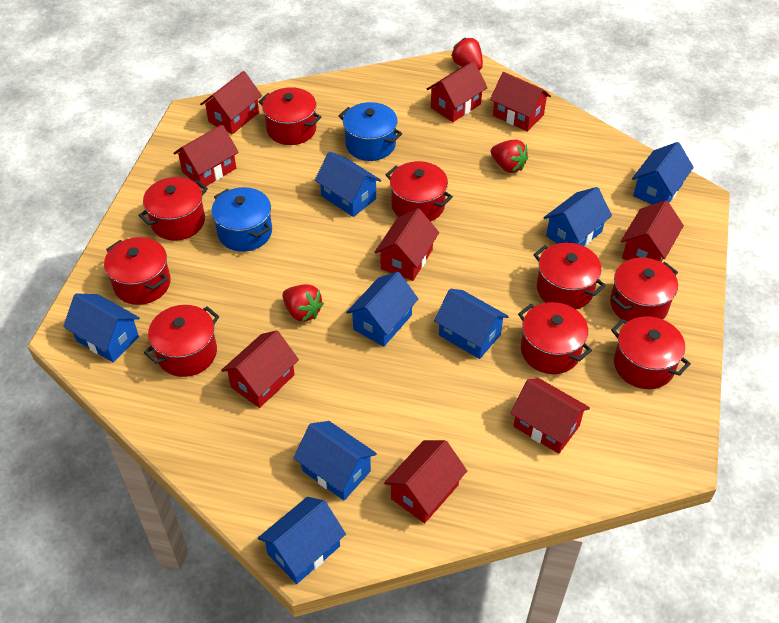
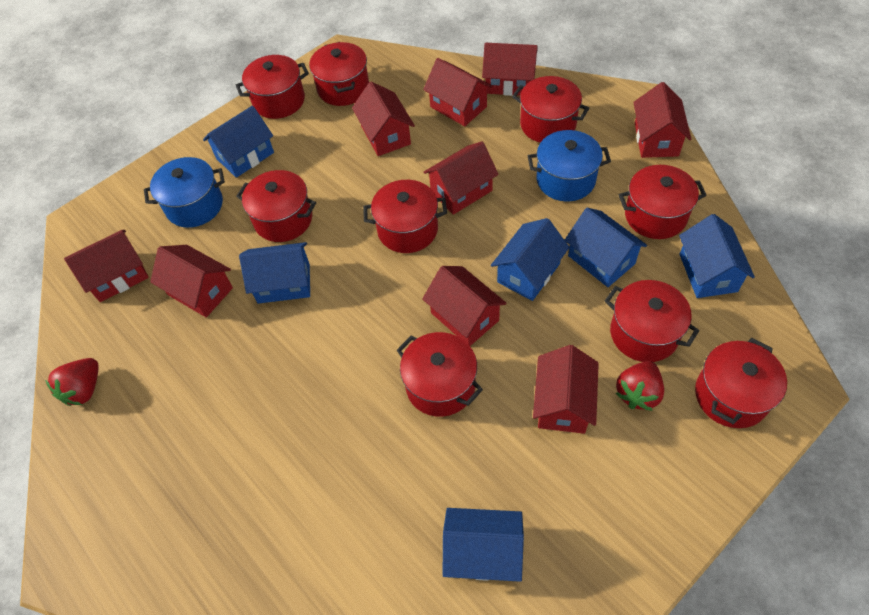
blue house: 8 -> 6
red strawberry: 3 -> 2

